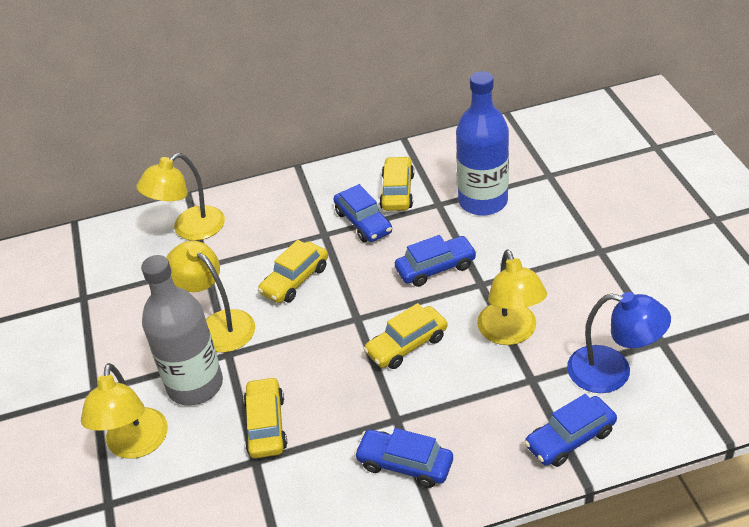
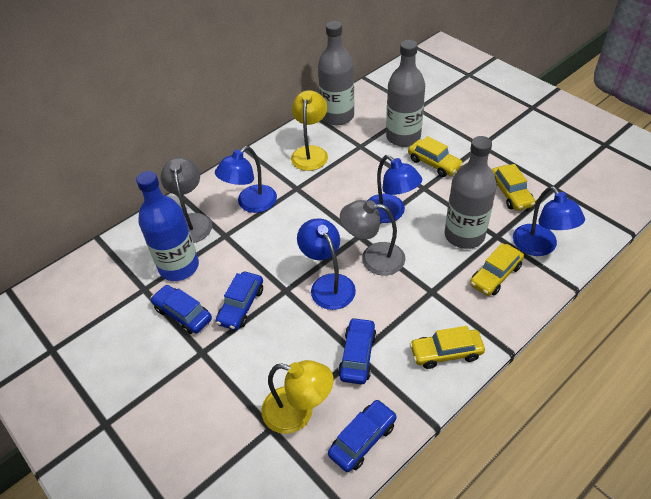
blue lamp: 1 -> 4
grey bottle: 1 -> 3
grey lamp: 0 -> 2
yellow lamp: 4 -> 2

